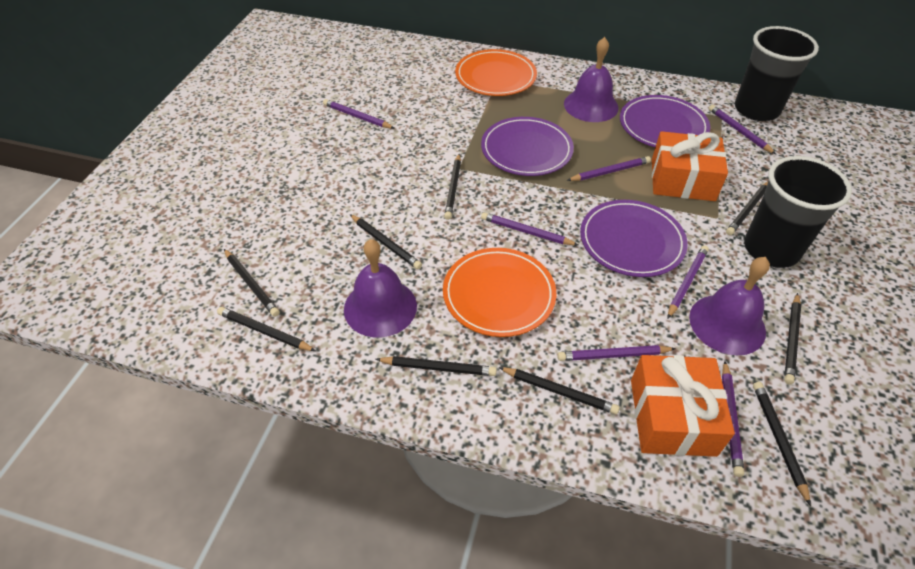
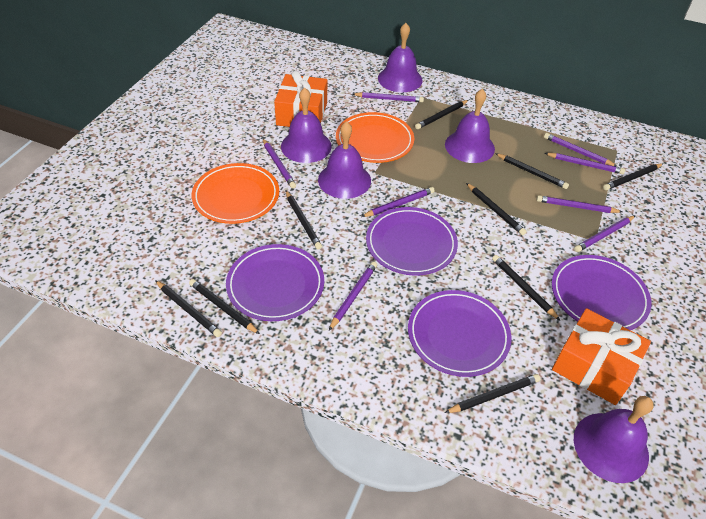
black cup: 2 -> 0
purple bell: 3 -> 5
purple pencil: 7 -> 8
purple plate: 3 -> 4

